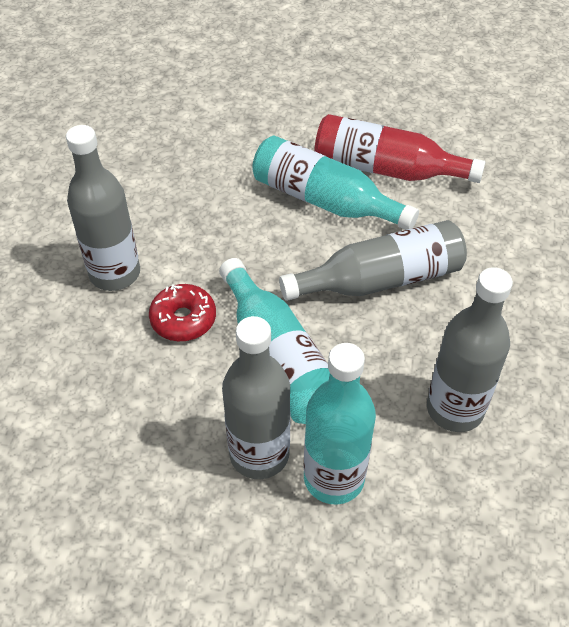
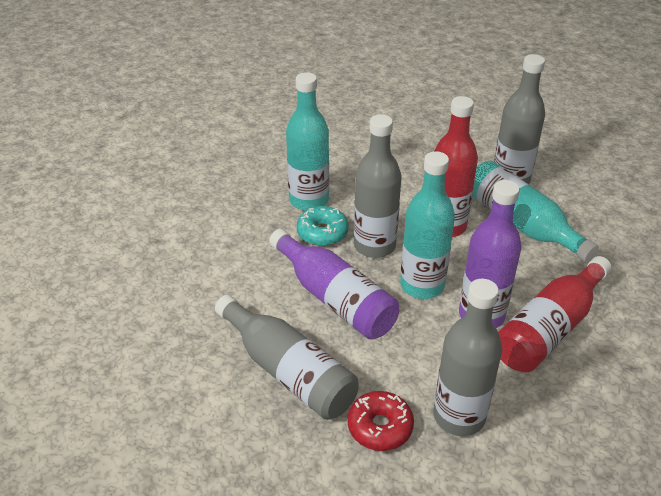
purple bottle: 0 -> 2
red bottle: 1 -> 2
turquoise donut: 0 -> 1

